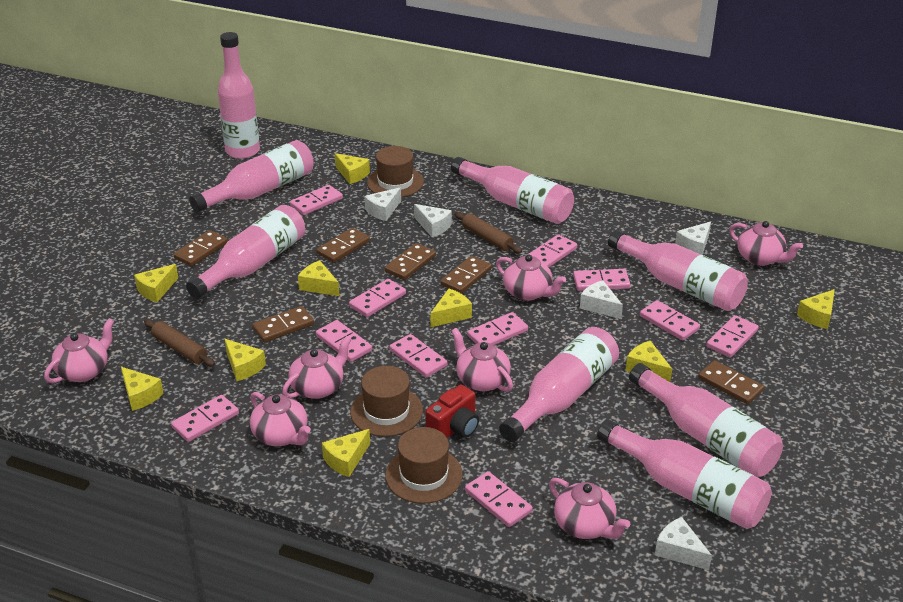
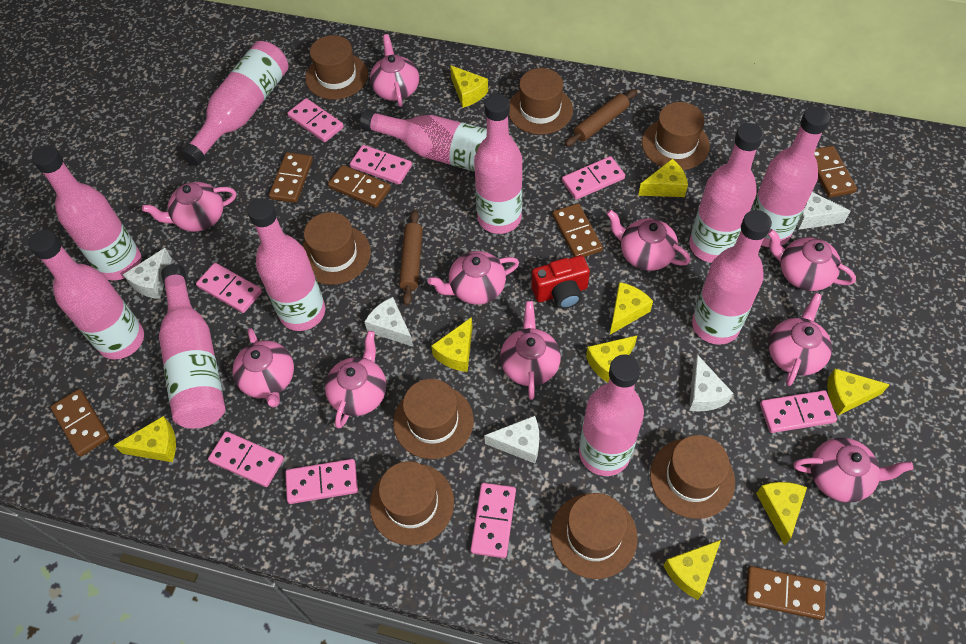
brown hat: 3 -> 8
pink bottle: 8 -> 11
pink domino: 11 -> 8
pink teapot: 7 -> 10

